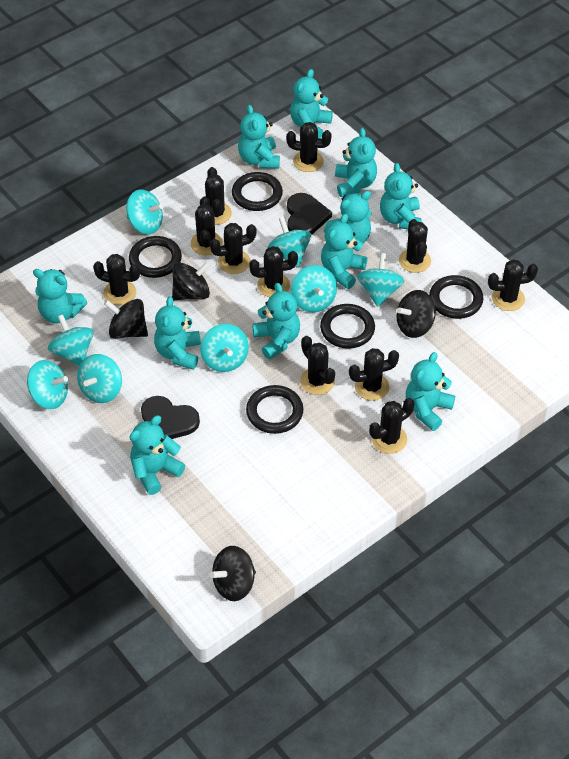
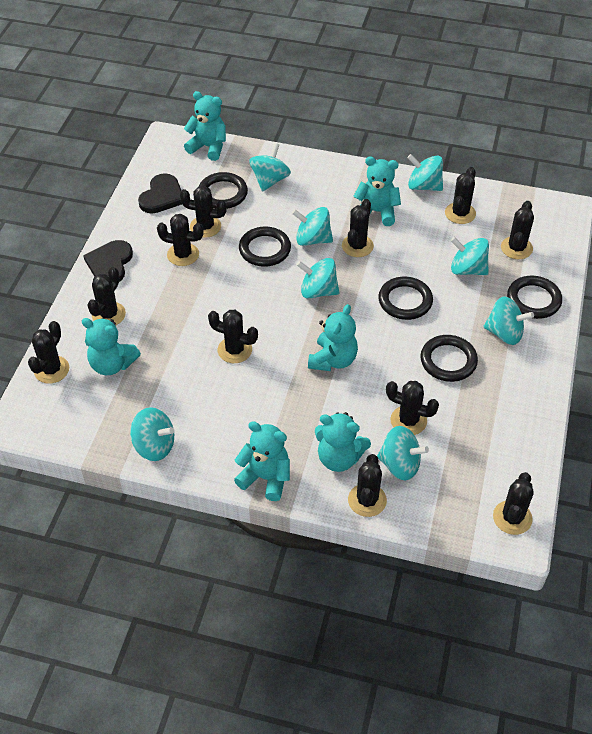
black spinning top: 4 -> 0
turquoise teddy bear: 11 -> 6

